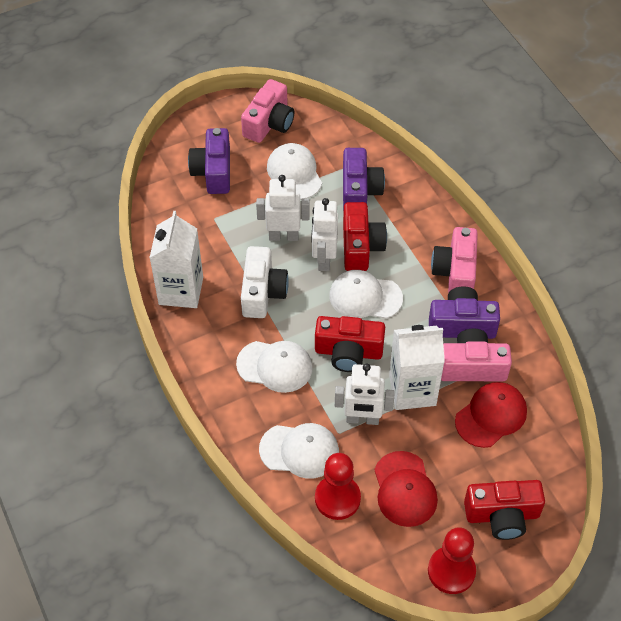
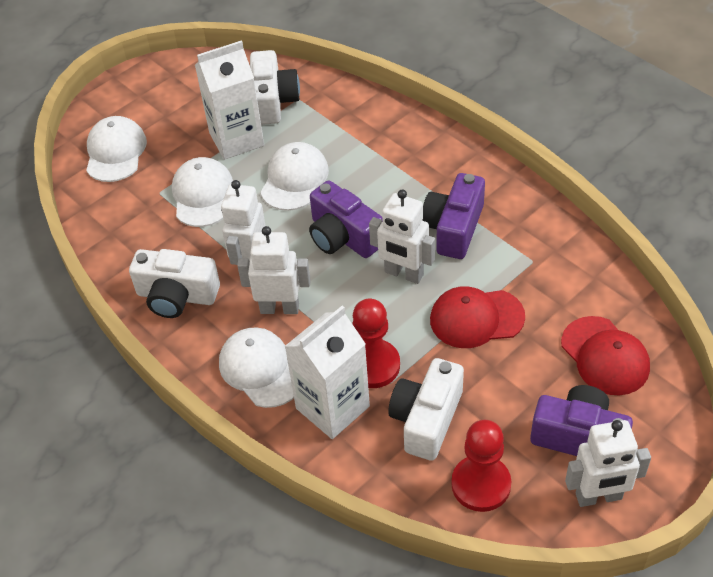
pink camera: 3 -> 0
red camera: 3 -> 0
white camera: 1 -> 3
white robot: 3 -> 4

